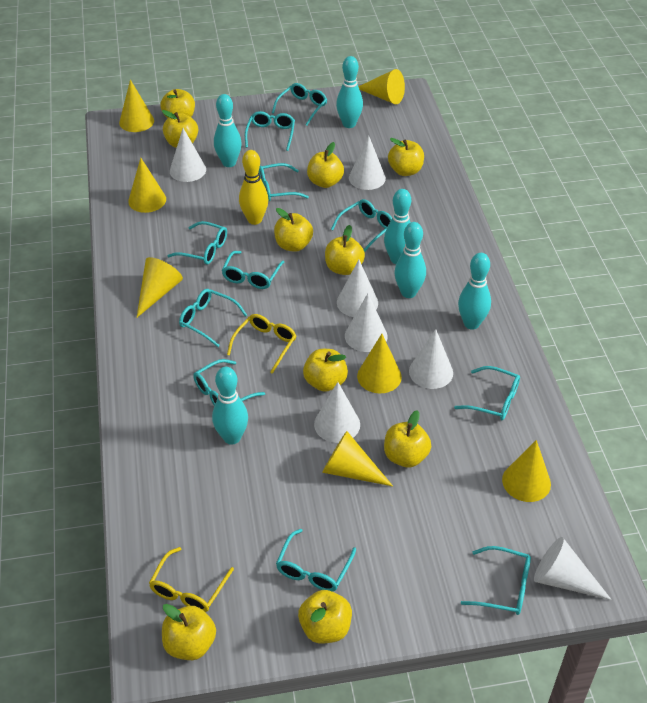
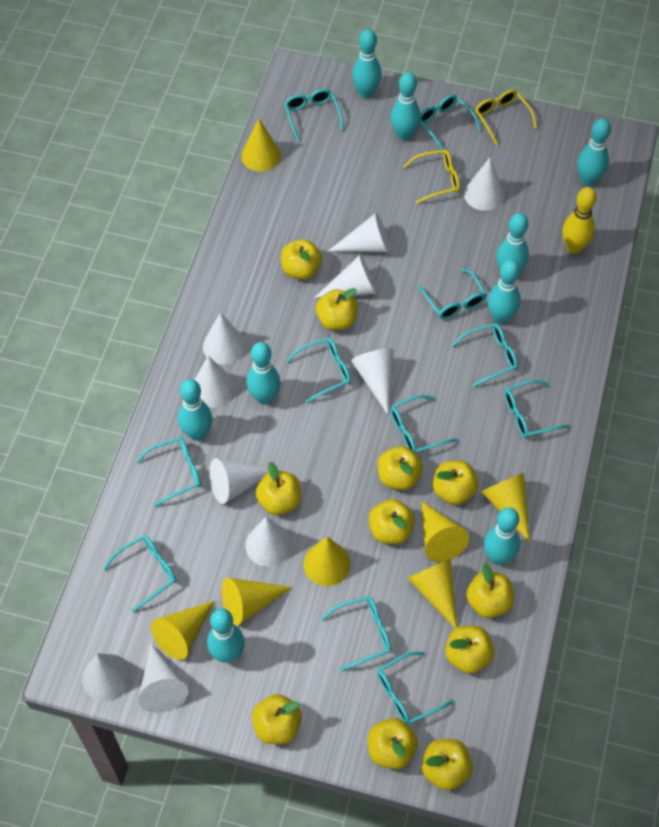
turquoise bowling pin: 6 -> 9
white cone: 7 -> 10
yellow apple: 10 -> 11

